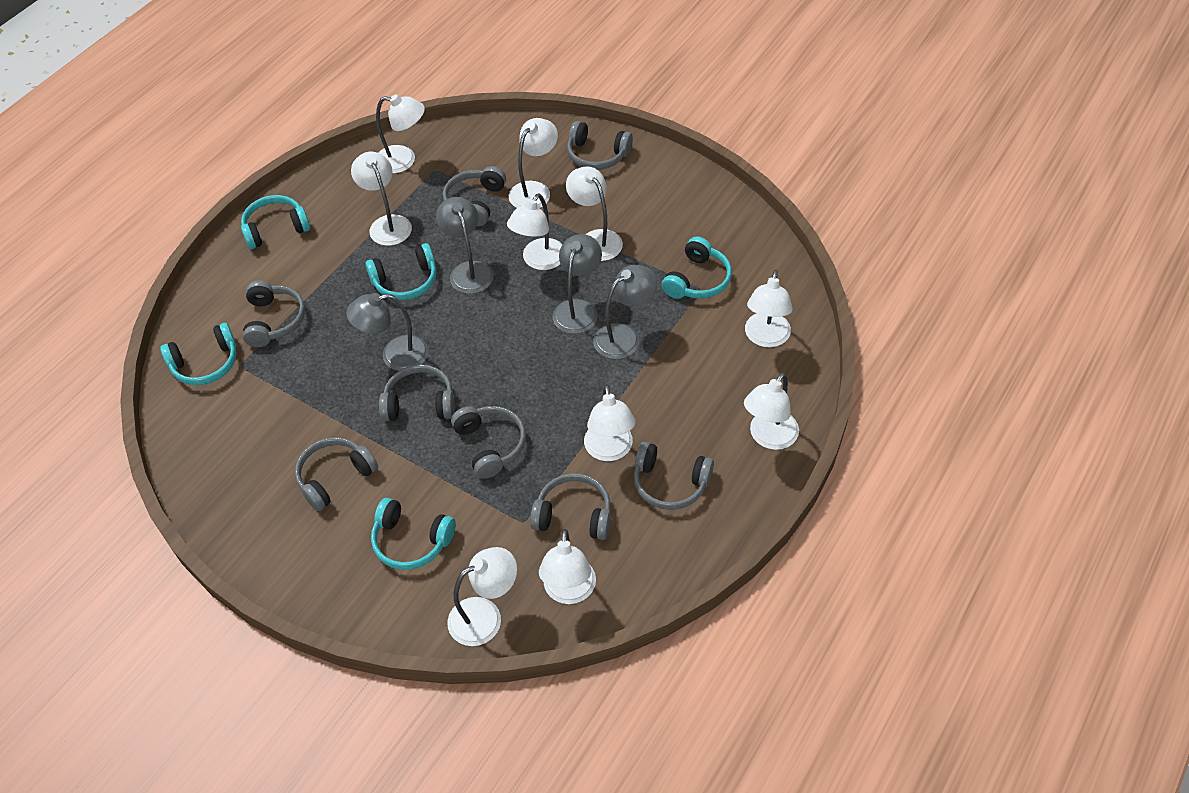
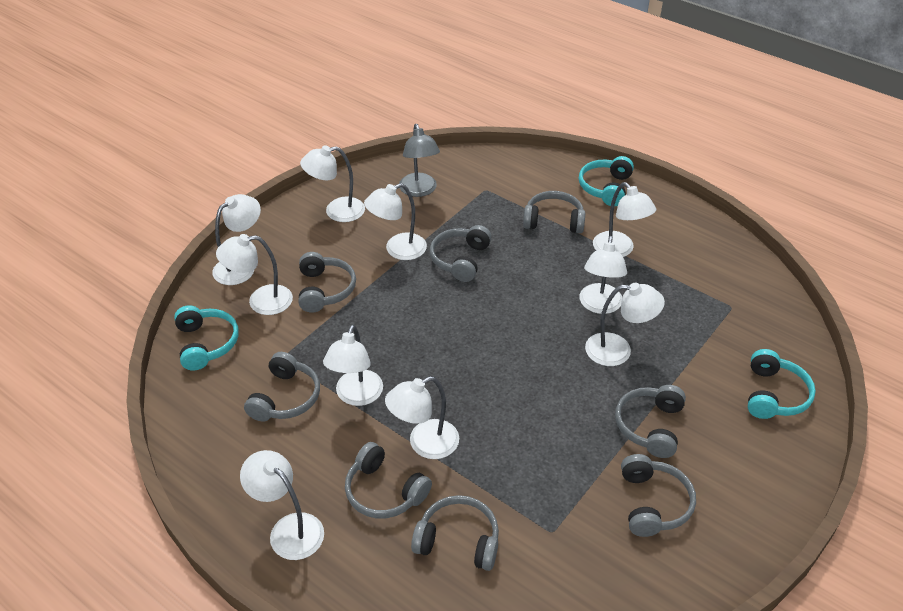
grey lamp: 4 -> 1
turquoise headphones: 5 -> 3

